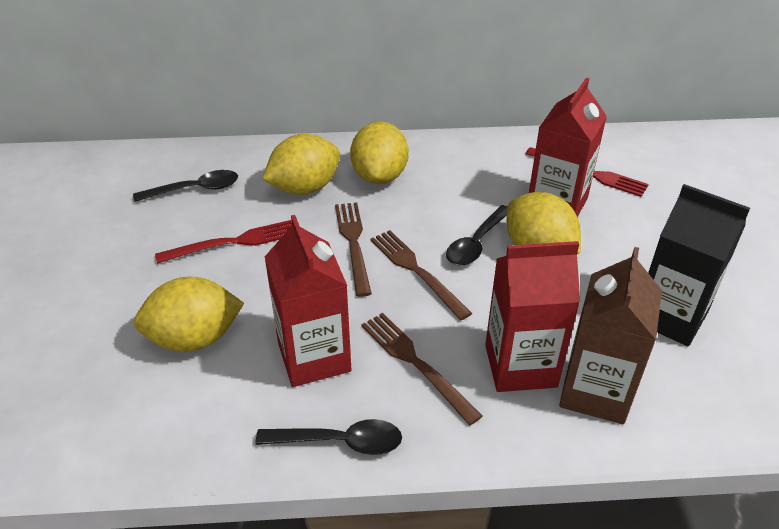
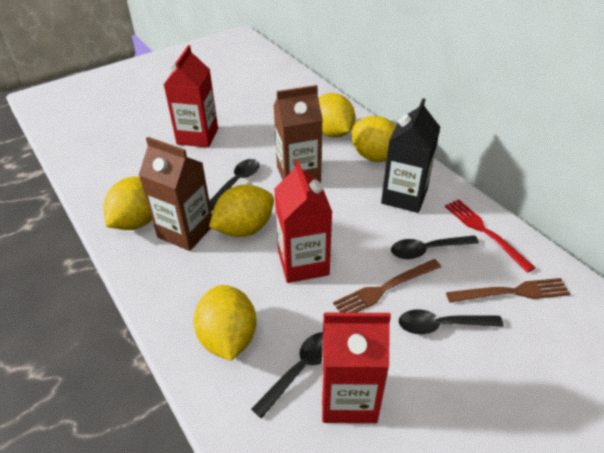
black spoon: 3 -> 4
brown carton: 1 -> 2
brown fork: 3 -> 2
red fork: 2 -> 1
yellow lemon: 4 -> 5

